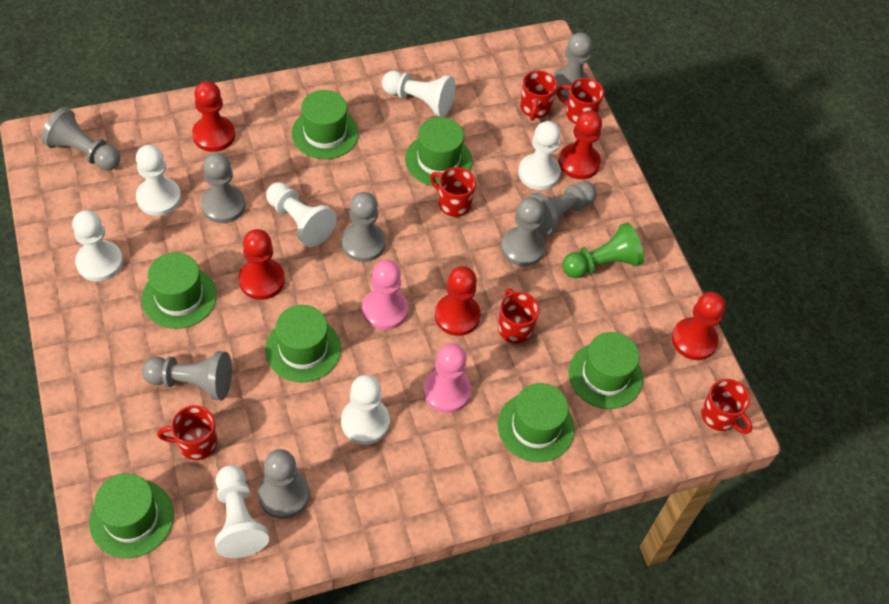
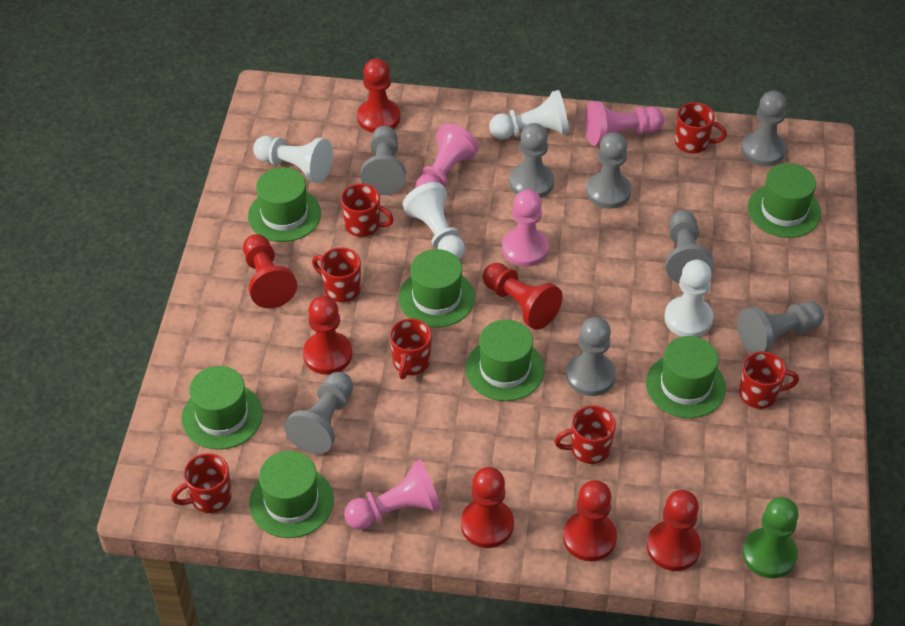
pink pawn: 2 -> 4
red mug: 6 -> 7
red pawn: 5 -> 7
white pawn: 7 -> 4

